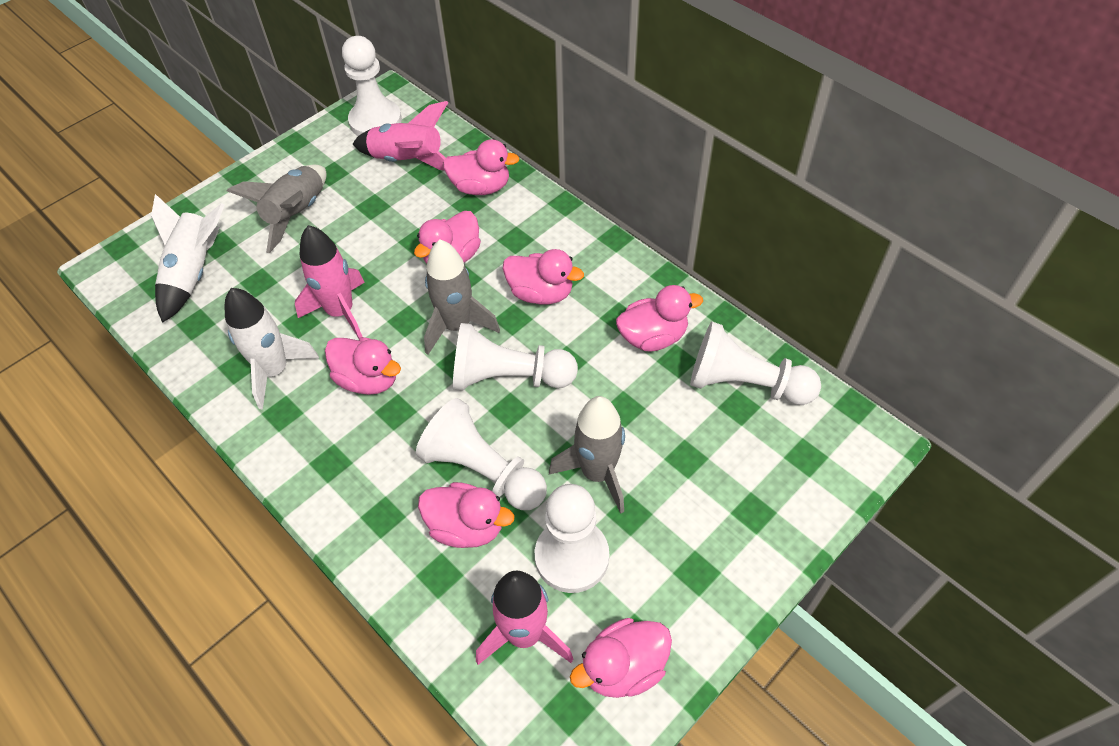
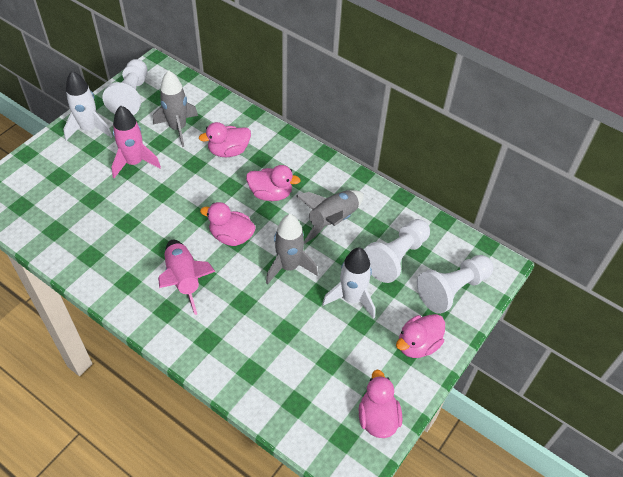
pink duck: 7 -> 5
pink rocket: 3 -> 2
white pawn: 5 -> 3

